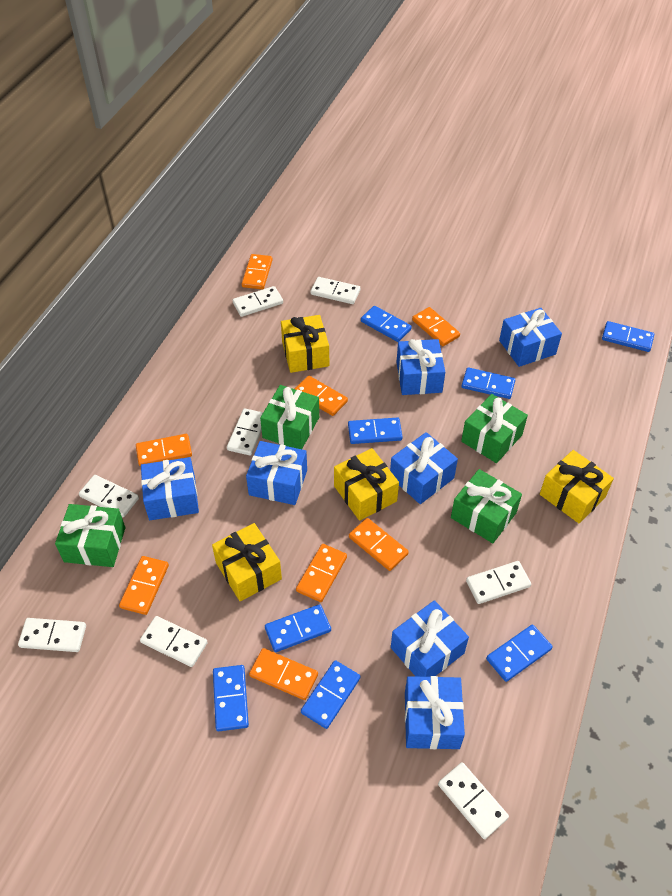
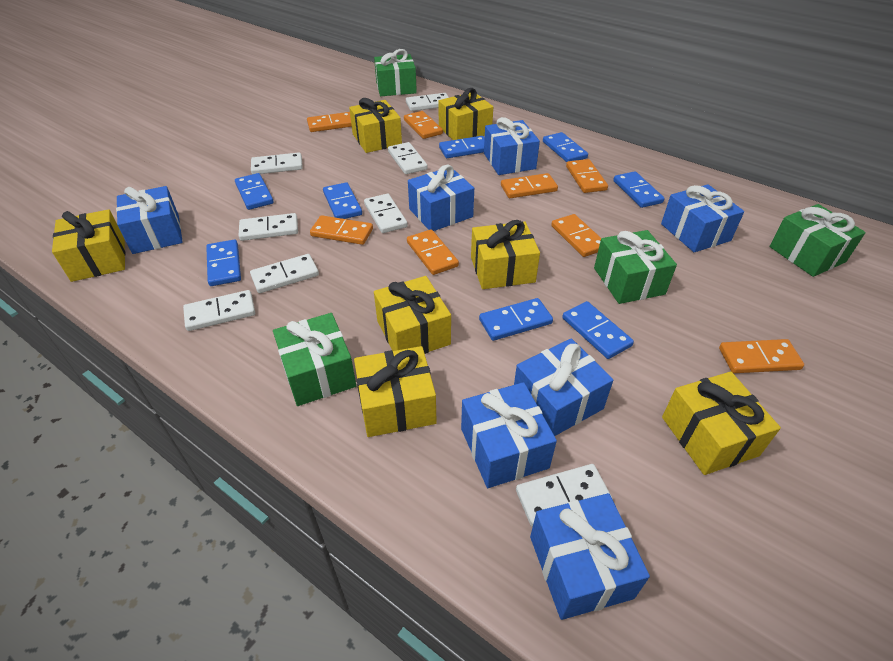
yellow gift: 4 -> 7

